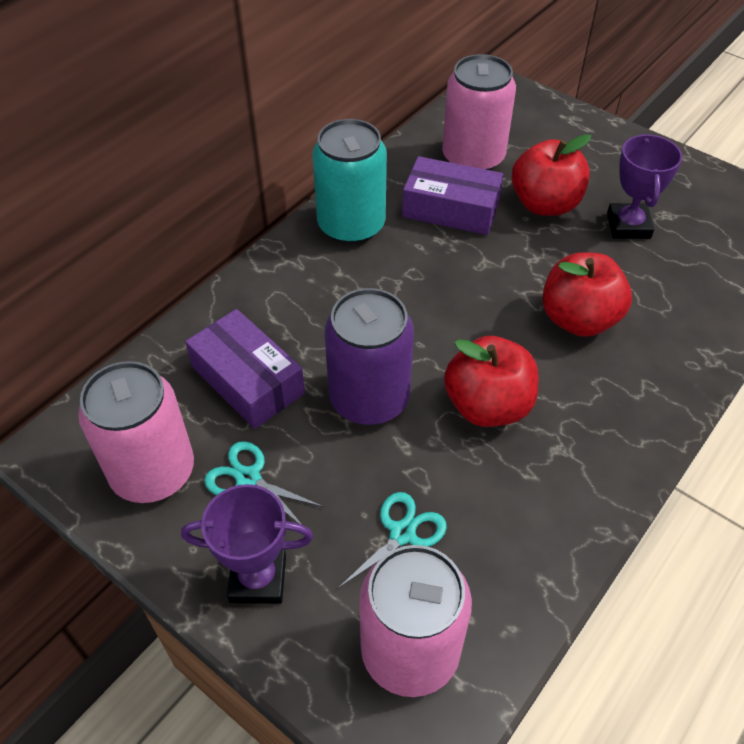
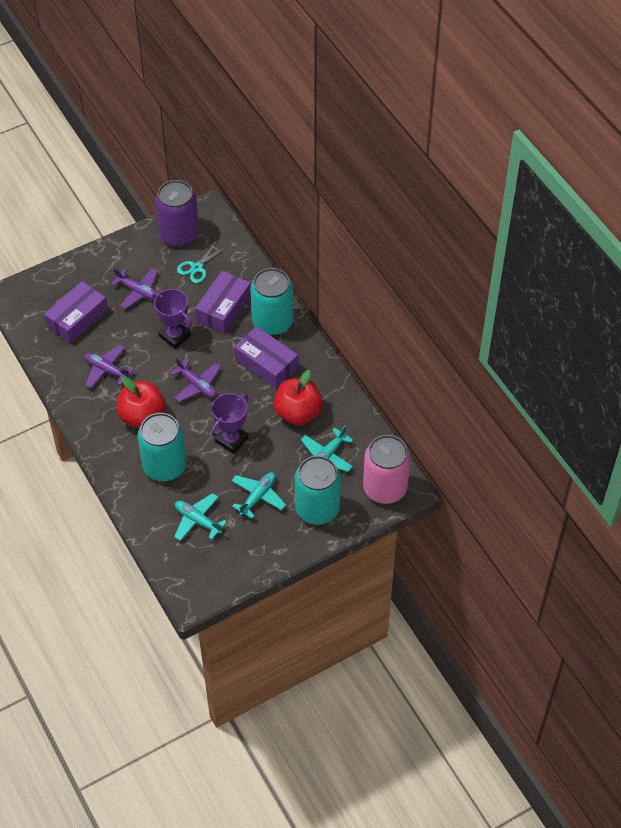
pink can: 3 -> 1
purple box: 2 -> 3
purple plane: 0 -> 3
red apple: 3 -> 2
turquoise can: 1 -> 3
turquoise plane: 0 -> 3
turquoise scissors: 2 -> 1

